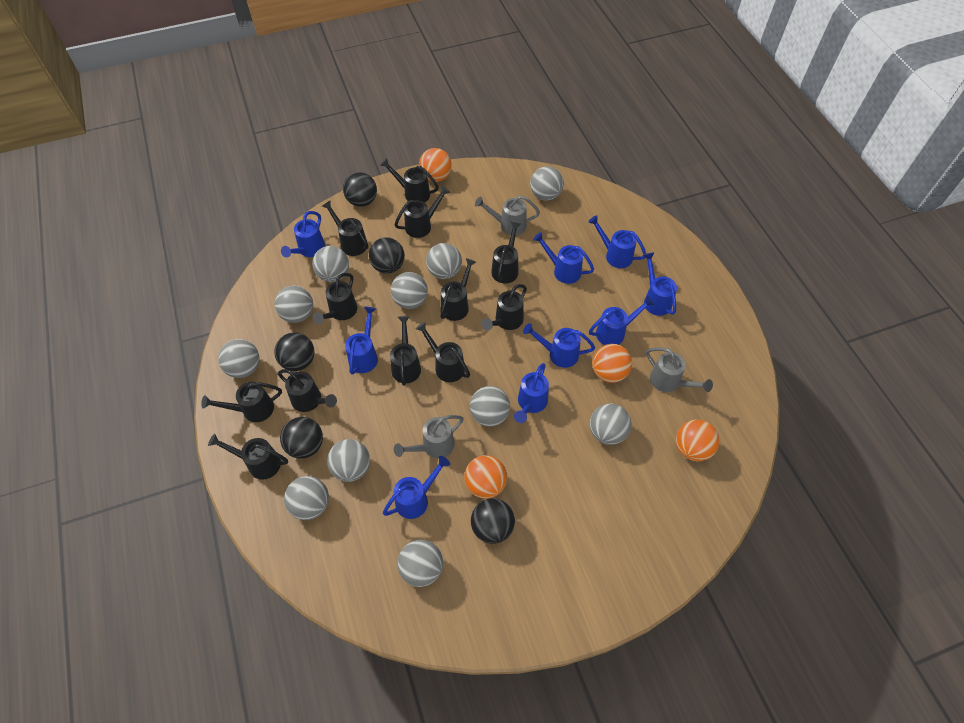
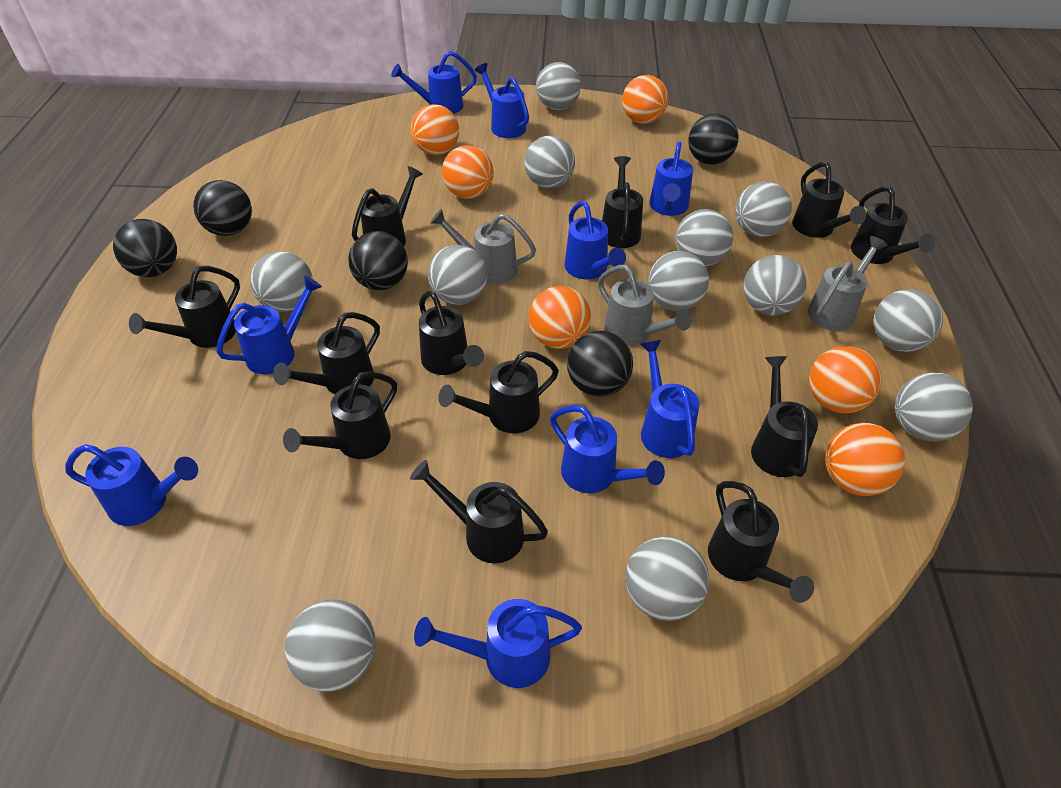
grey ball: 11 -> 12
orange ball: 4 -> 6

